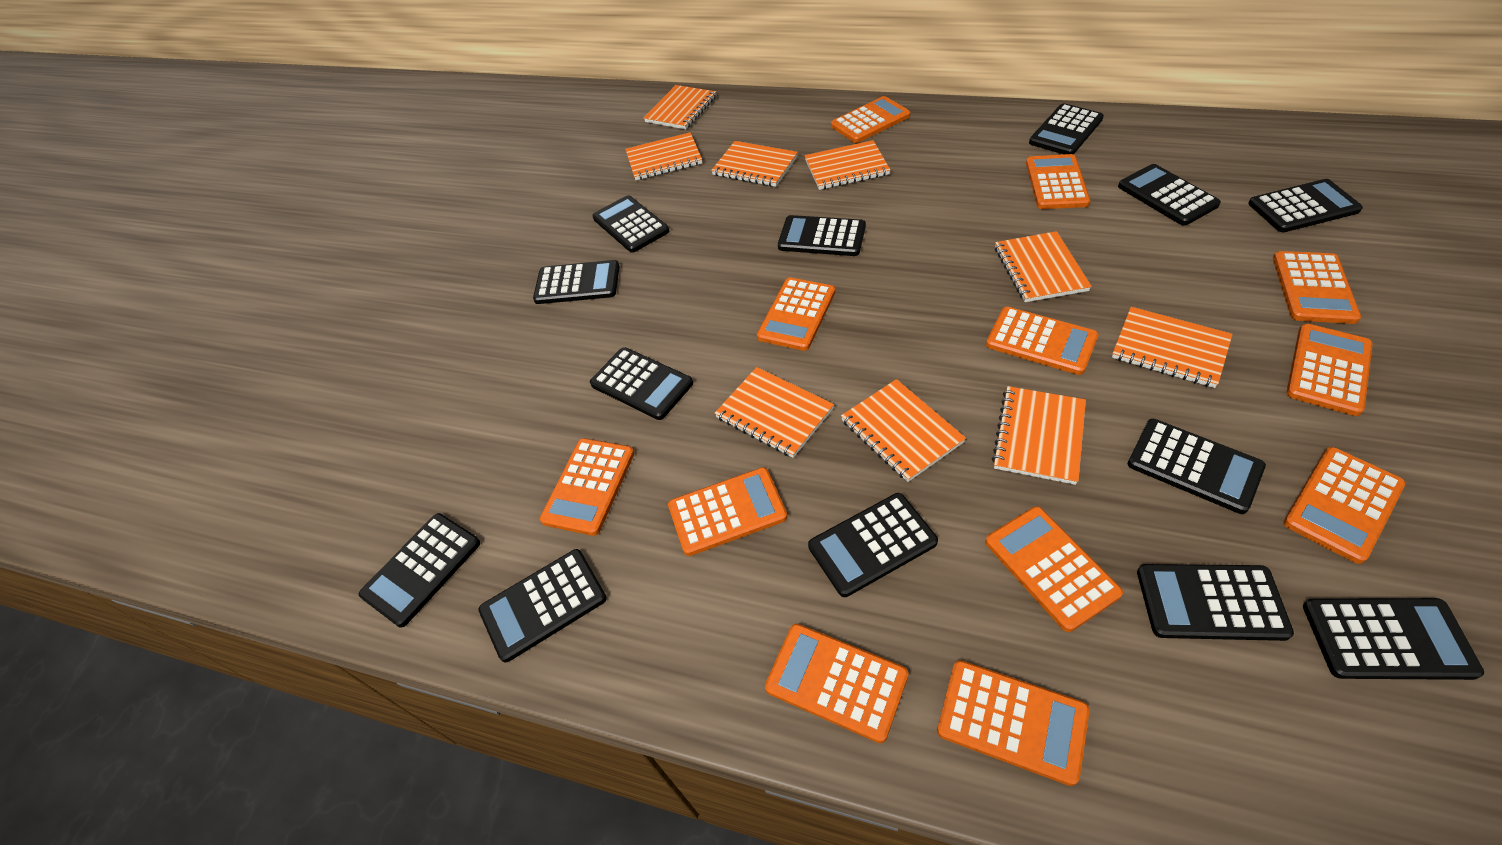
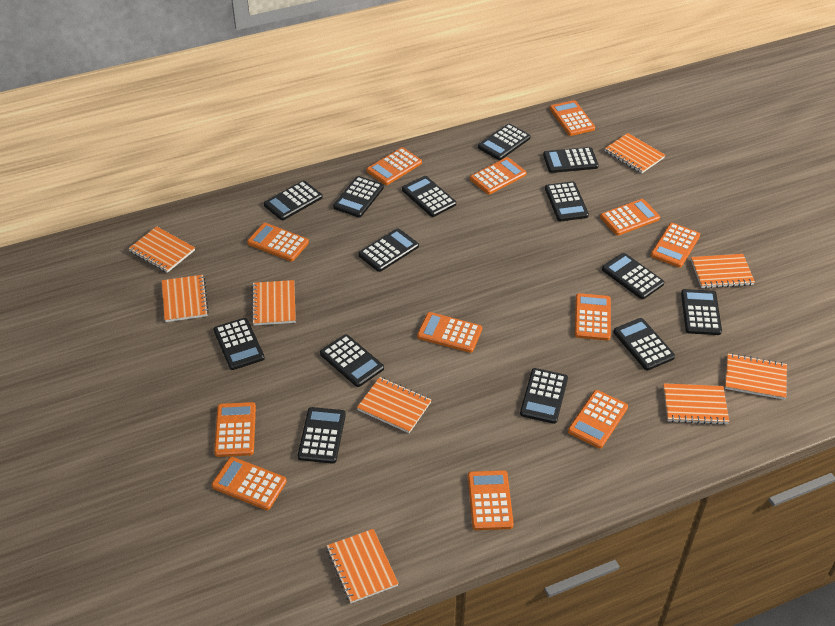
black calculator: 13 -> 14

